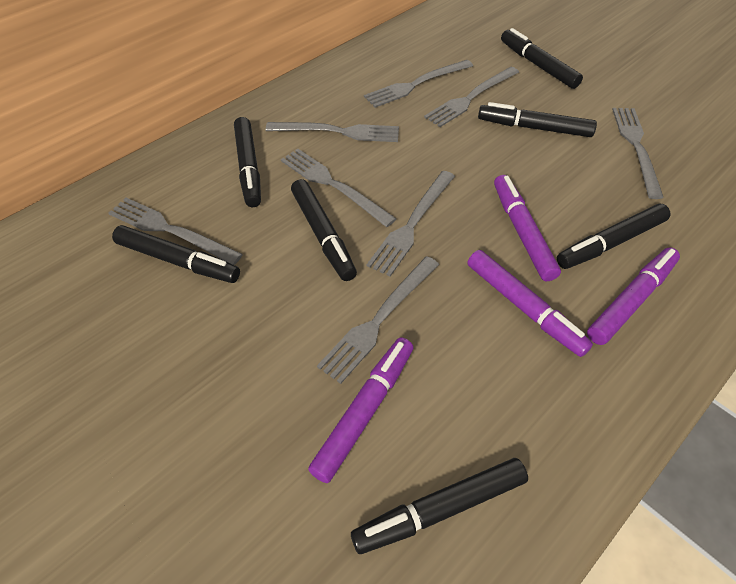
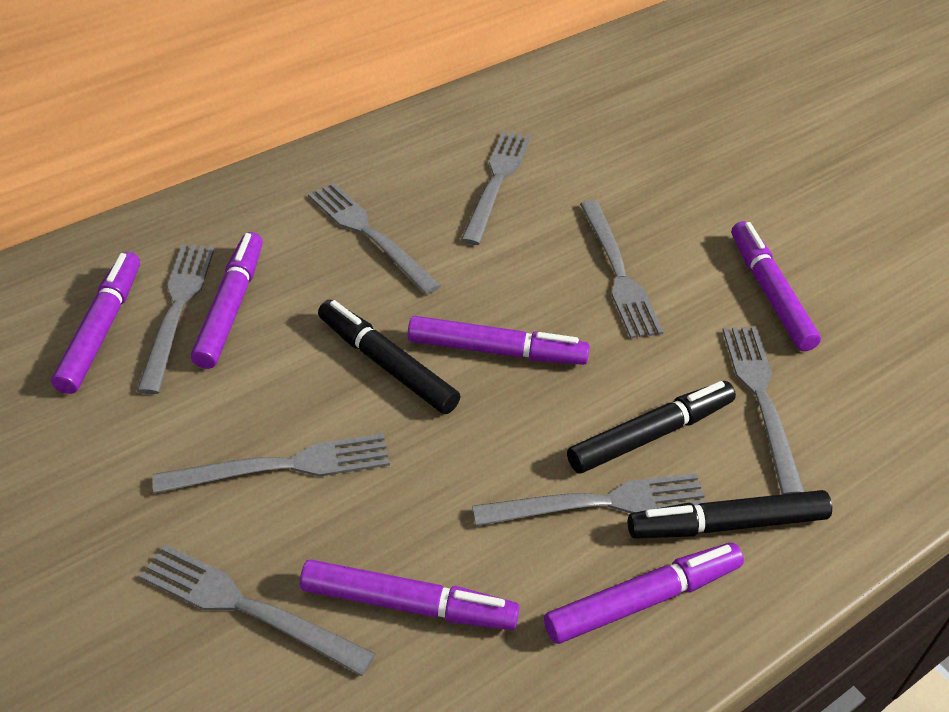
black marker: 7 -> 3
purple marker: 4 -> 6

